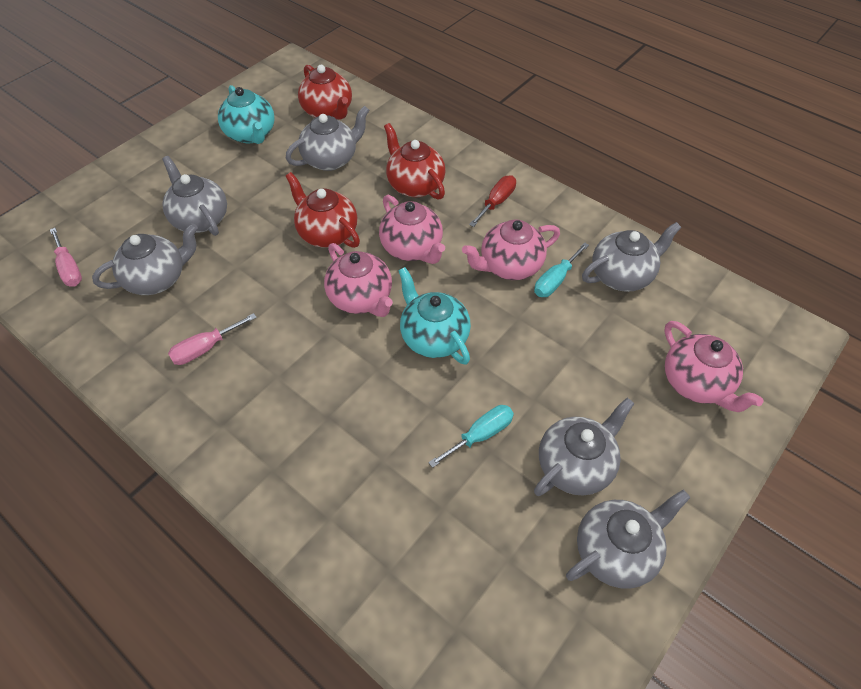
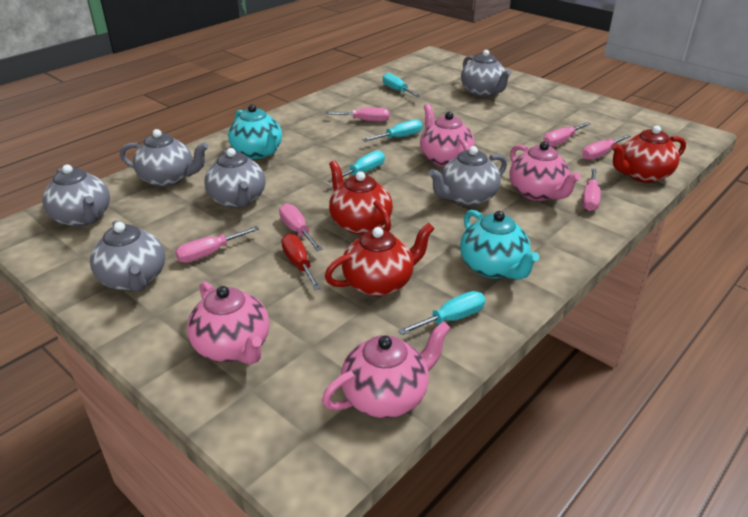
pink screwdriver: 2 -> 6
turquoise screwdriver: 2 -> 4

